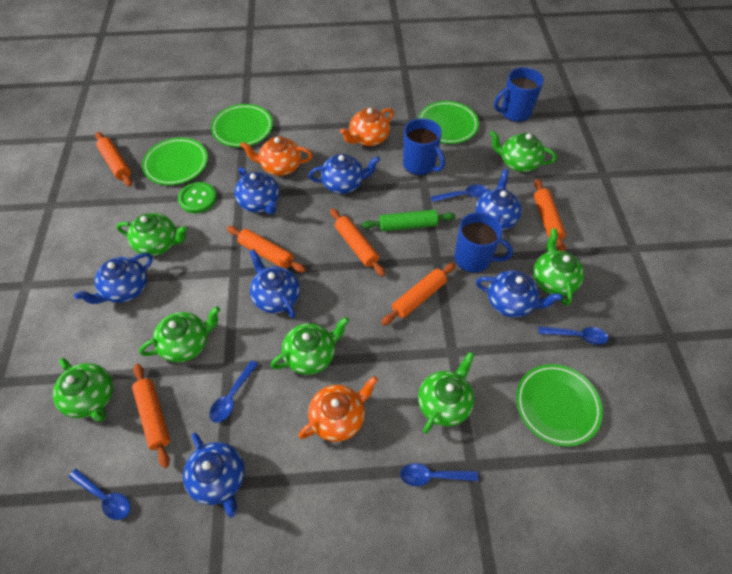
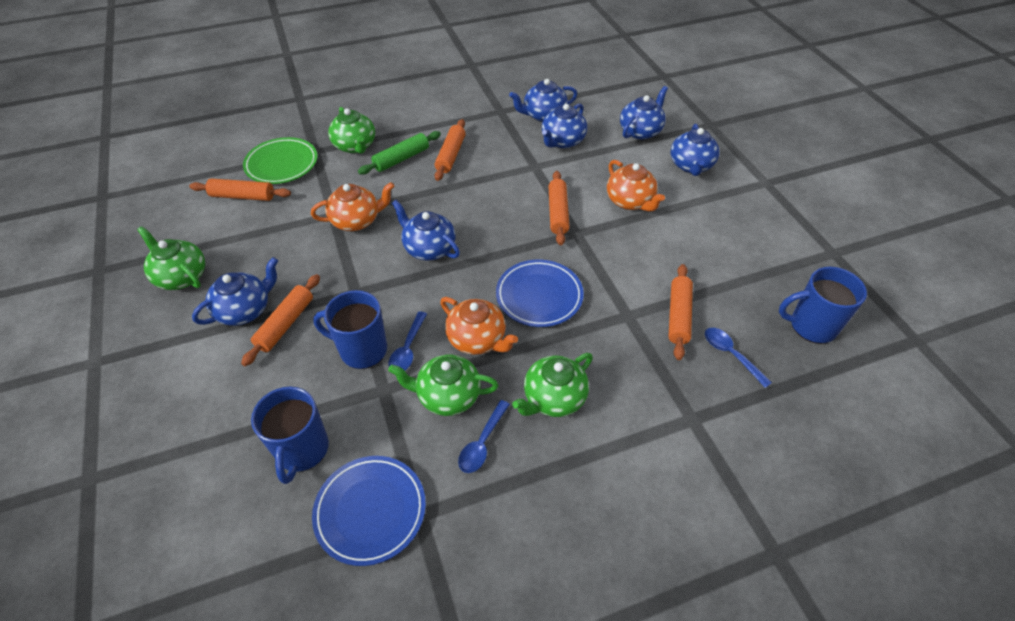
blue plate: 0 -> 2
blue spoon: 5 -> 3
blue teapot: 7 -> 6
green button: 1 -> 0
green plate: 4 -> 1
green teapot: 7 -> 4
orange rolling pin: 6 -> 5

